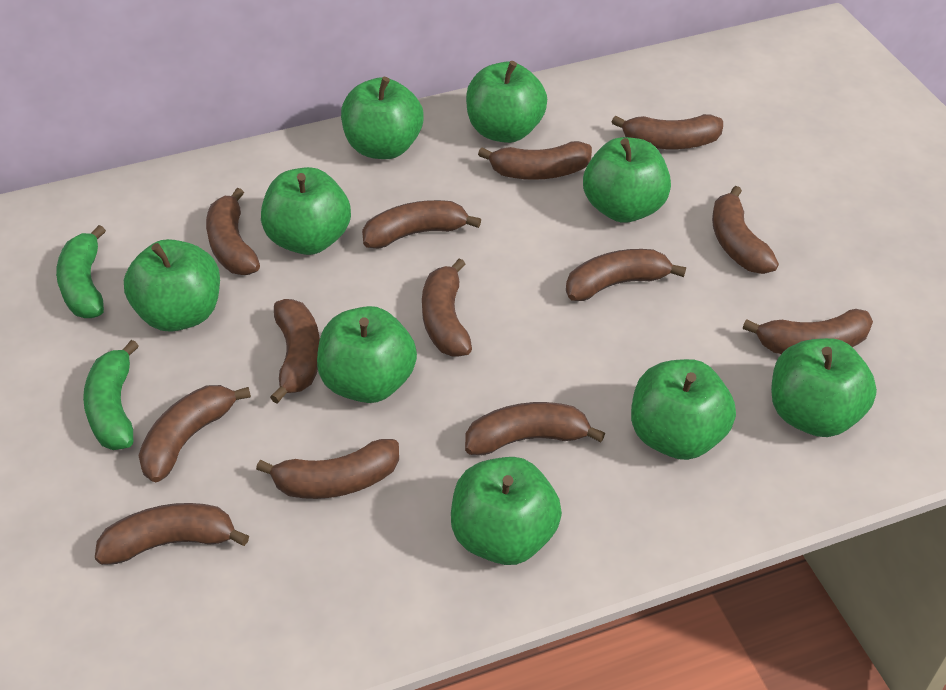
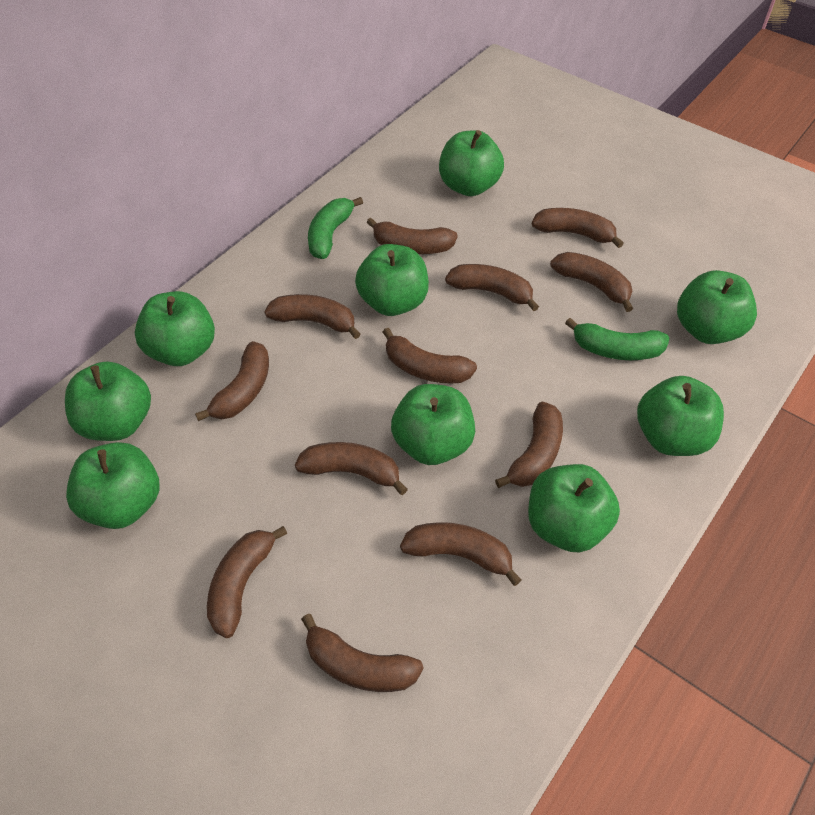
brown banana: 13 -> 12

